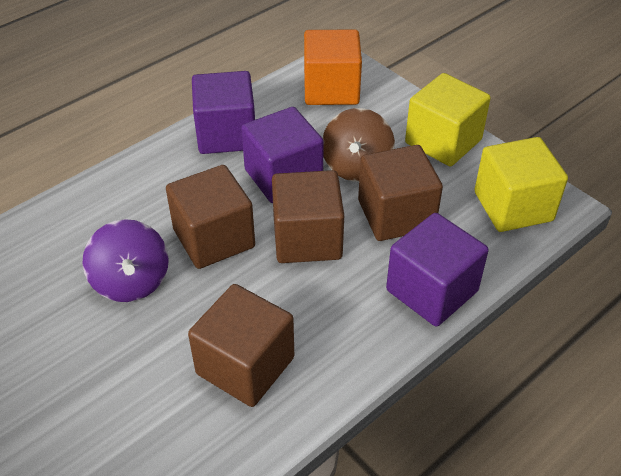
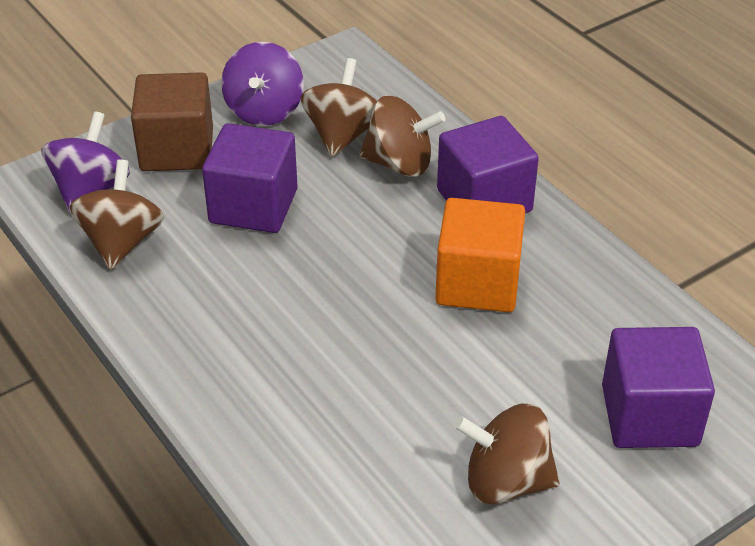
brown cube: 4 -> 1
brown spinning top: 1 -> 4
purple spinning top: 1 -> 2
yellow cube: 2 -> 0

